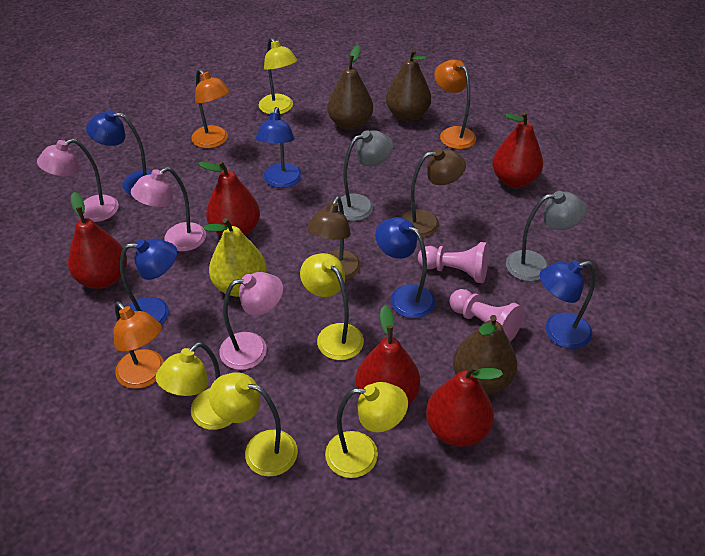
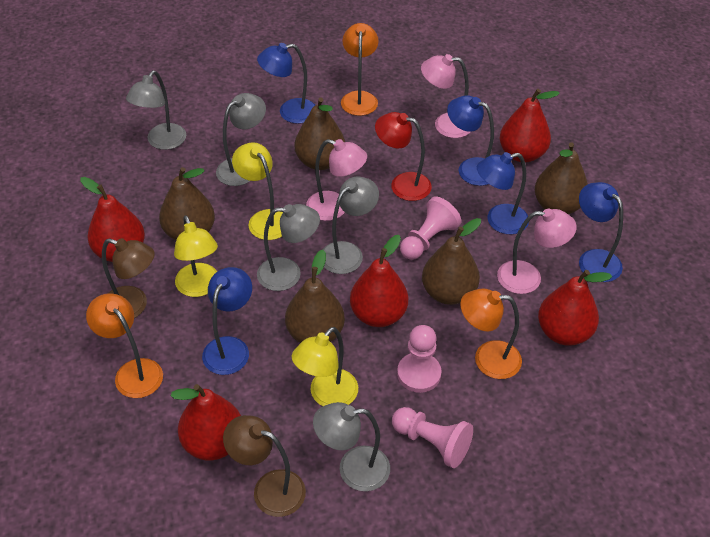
brown pear: 3 -> 5
grey lamp: 2 -> 5
pink pawn: 2 -> 3
red lamp: 0 -> 1
yellow lamp: 5 -> 3
yellow pear: 1 -> 0

